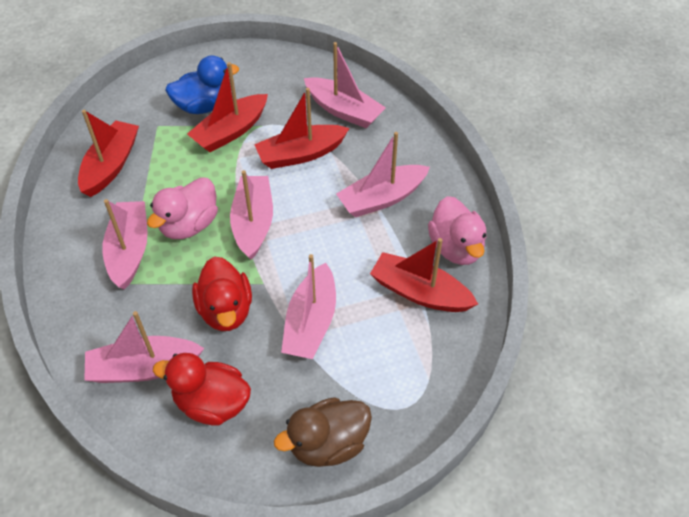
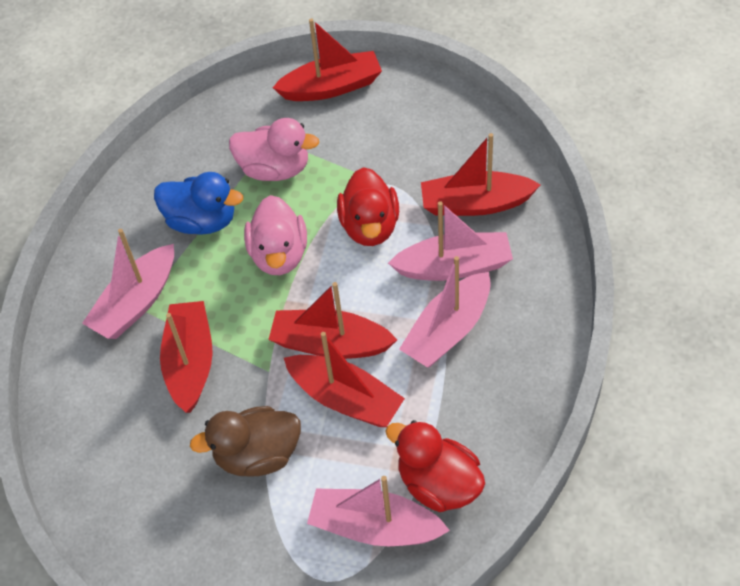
pink boat: 6 -> 4
red boat: 4 -> 5

